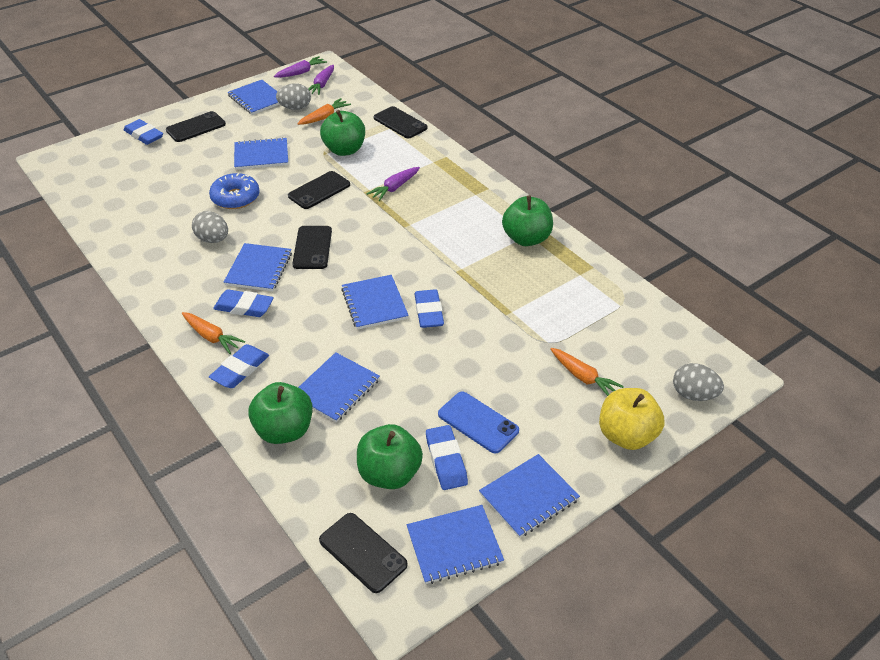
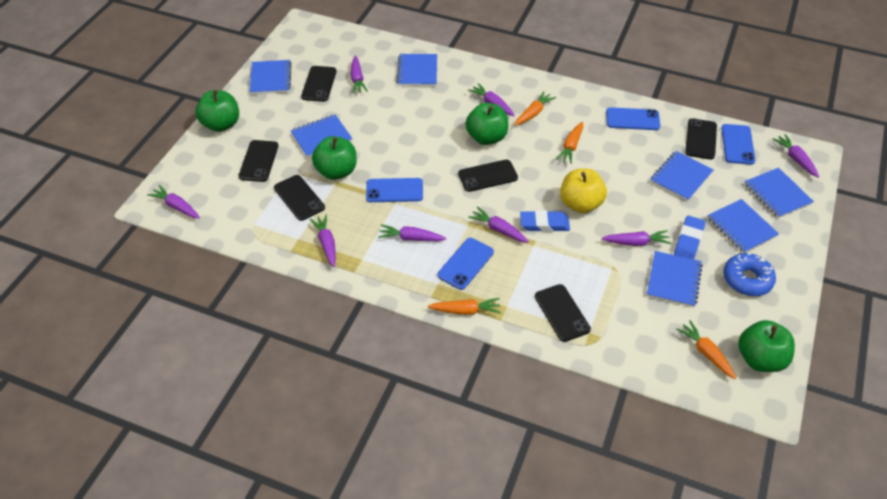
black phone: 5 -> 6
blue eraser: 5 -> 2
blue phone: 1 -> 4
grey egg: 3 -> 0
orange carrot: 3 -> 4
purple carrot: 3 -> 8

